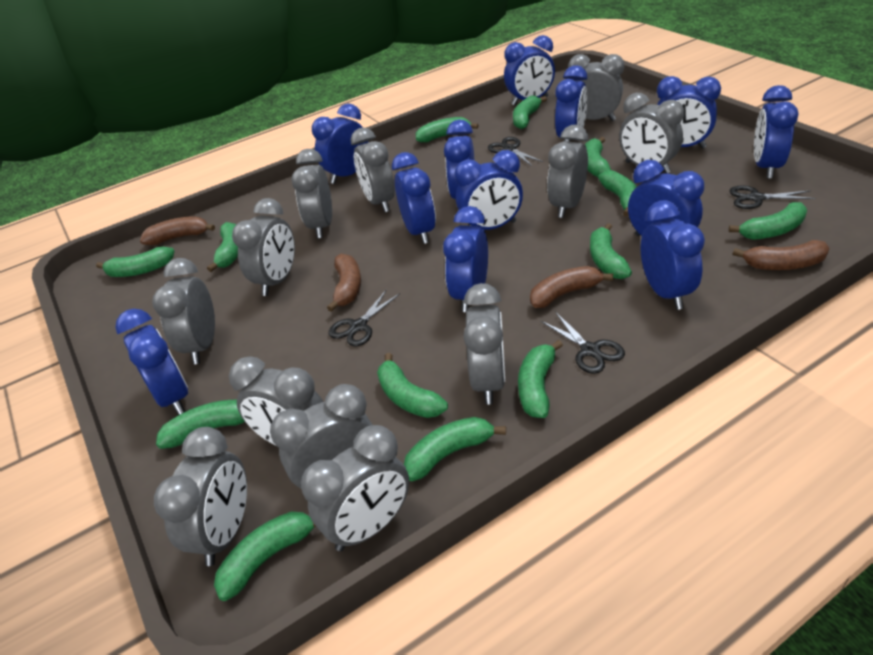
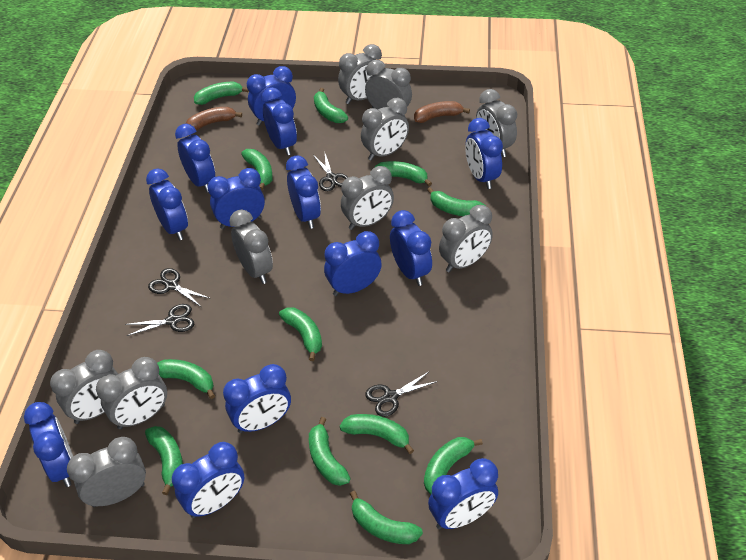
blue clock: 12 -> 13
brown banana: 4 -> 2
green banana: 13 -> 12
grey clock: 12 -> 10

